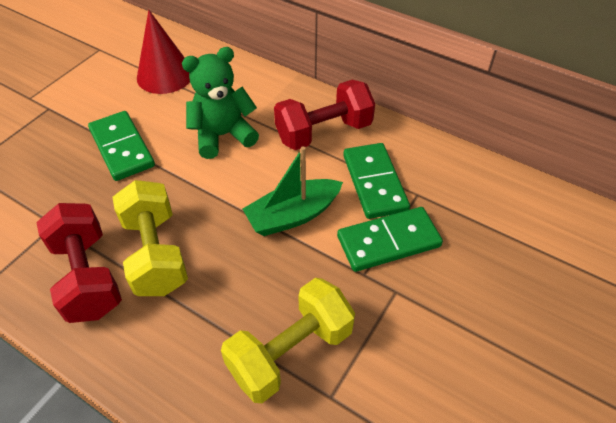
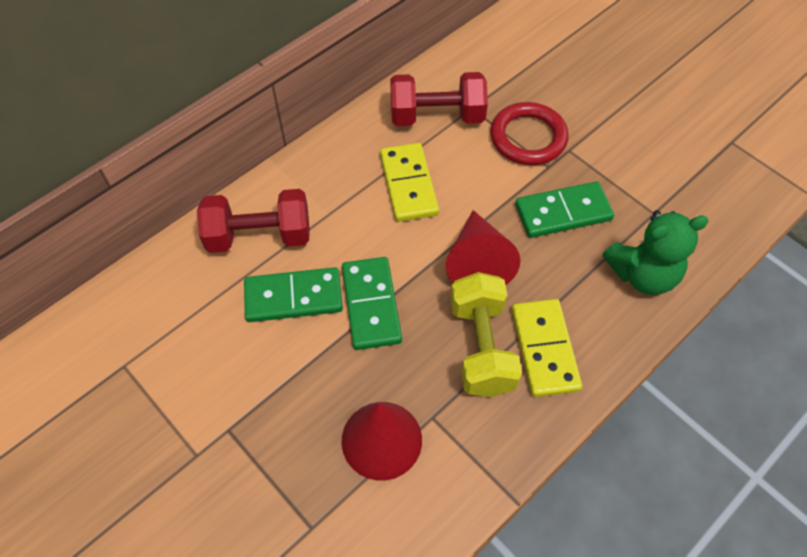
green boat: 1 -> 0
red cone: 1 -> 2
red ring: 0 -> 1
yellow domino: 0 -> 2
yellow dumbbell: 2 -> 1

